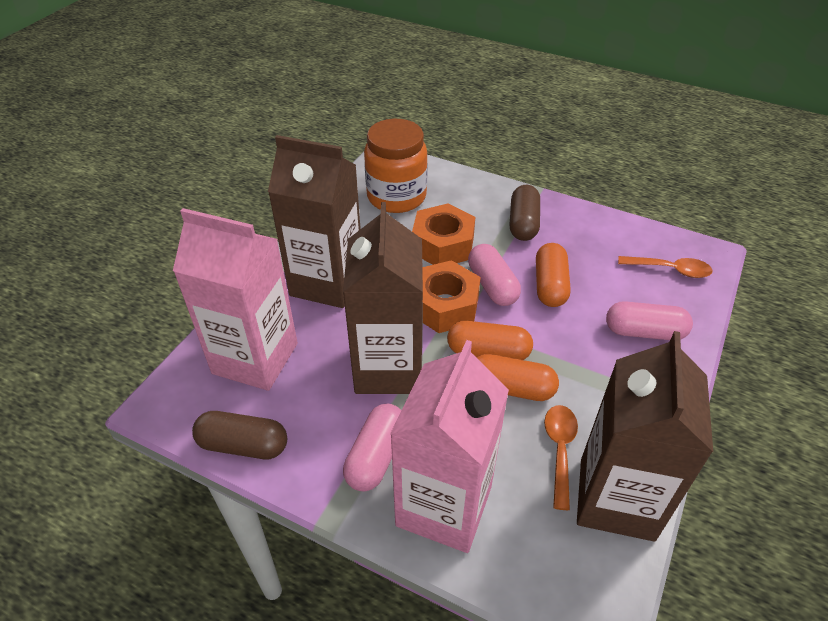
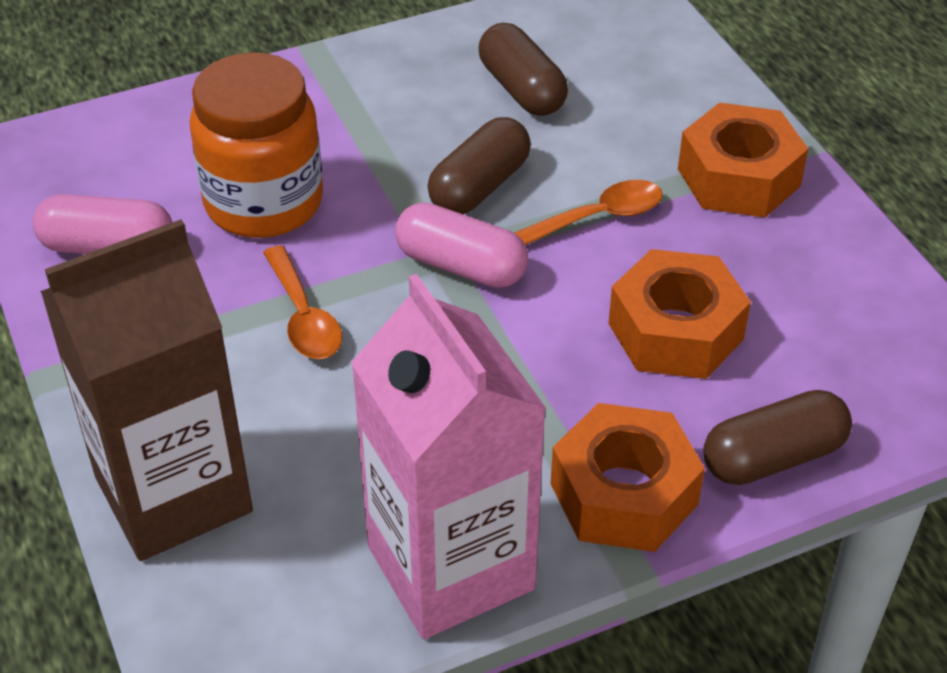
brown capsule: 2 -> 3
brown carton: 3 -> 1
orange capsule: 3 -> 0
orange nut: 2 -> 3
pink capsule: 3 -> 2
pink carton: 2 -> 1

